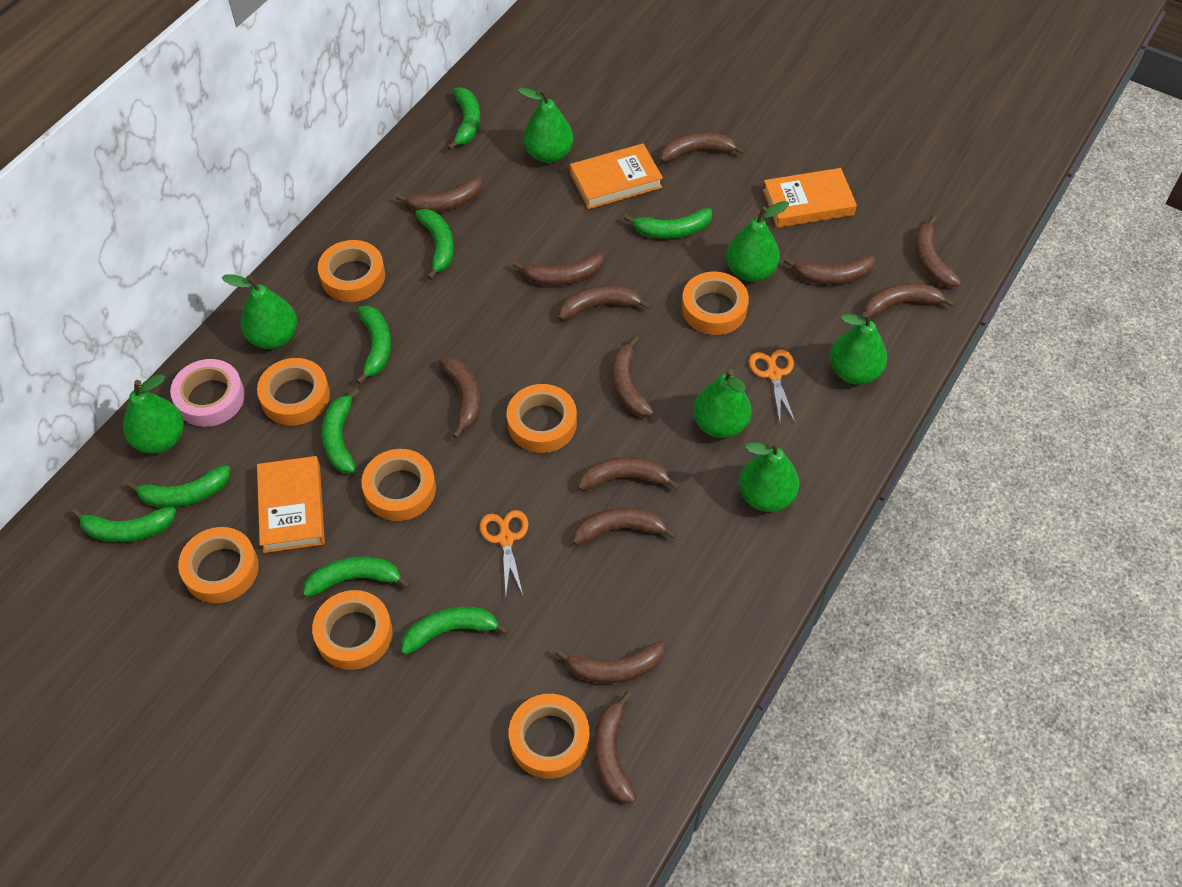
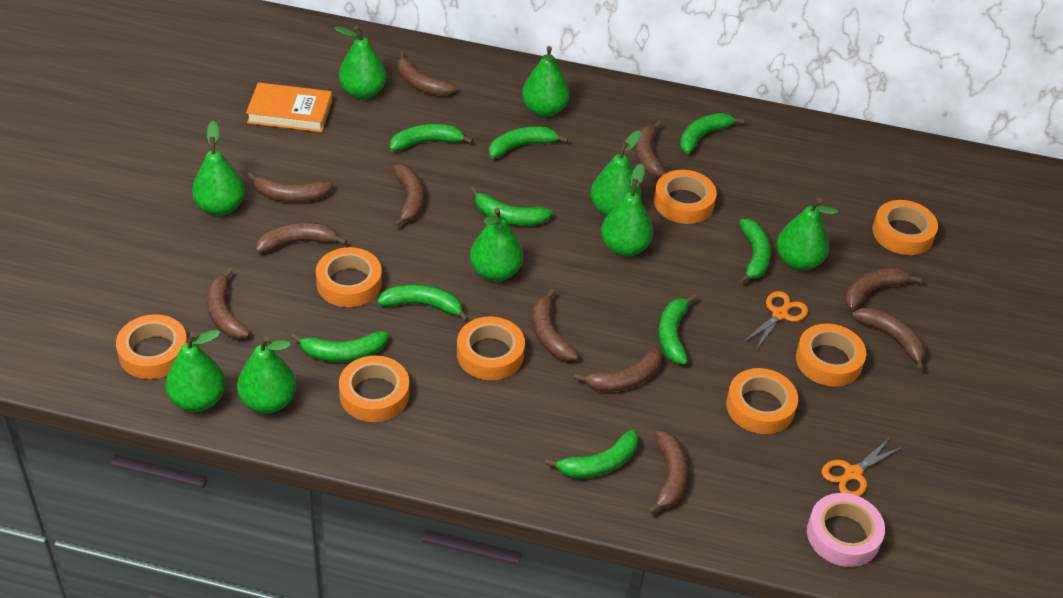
brown banana: 13 -> 11
green pear: 7 -> 9
orange book: 3 -> 1

